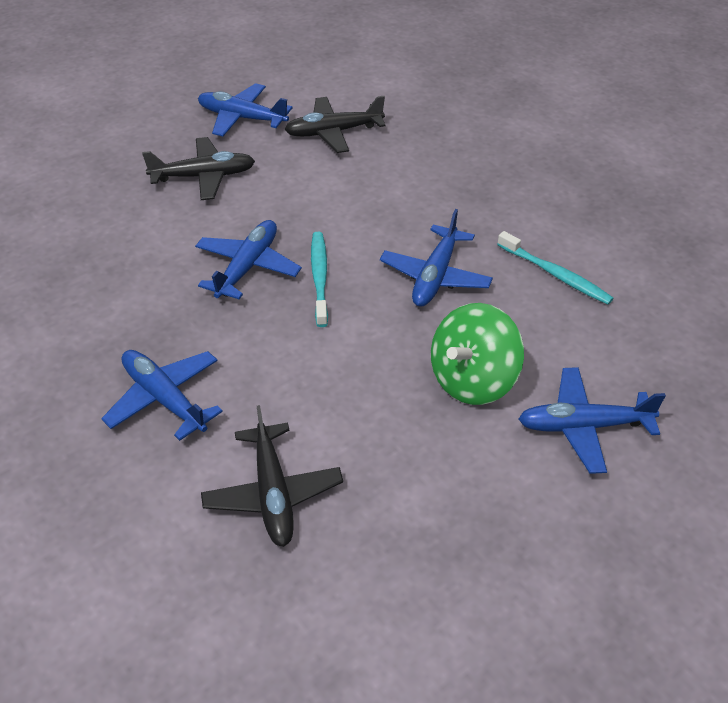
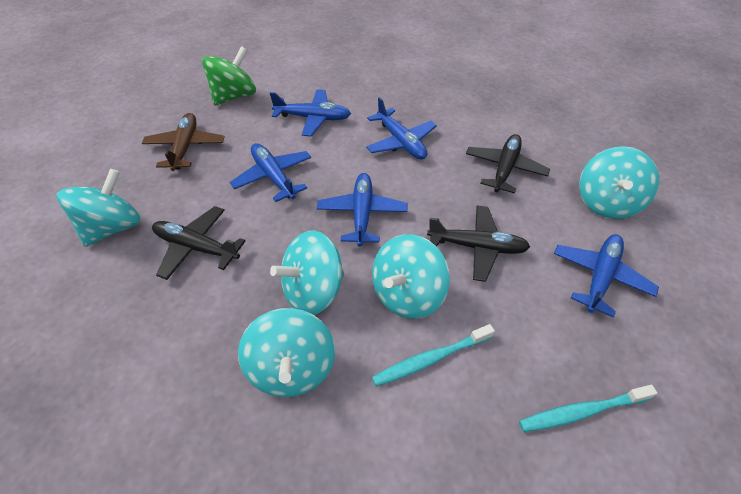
brown plane: 0 -> 1
turquoise spinning top: 0 -> 5

